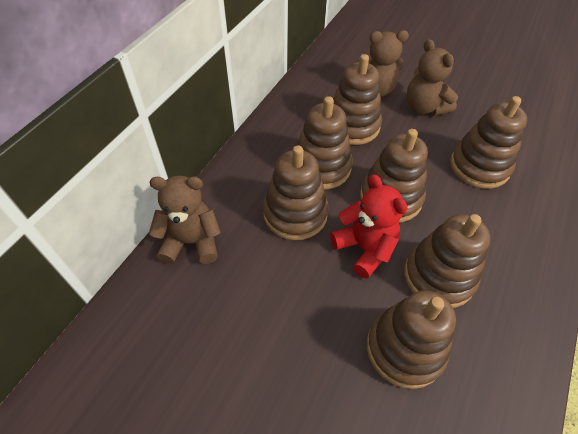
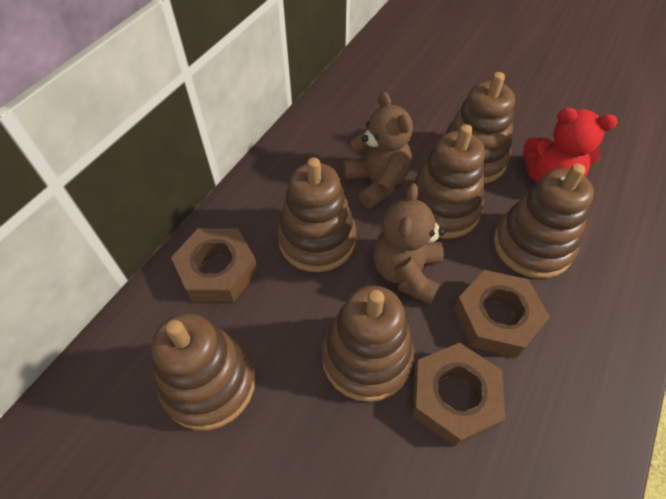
brown nut: 0 -> 3
brown stacking toy: 7 -> 6
brown teddy bear: 3 -> 2

